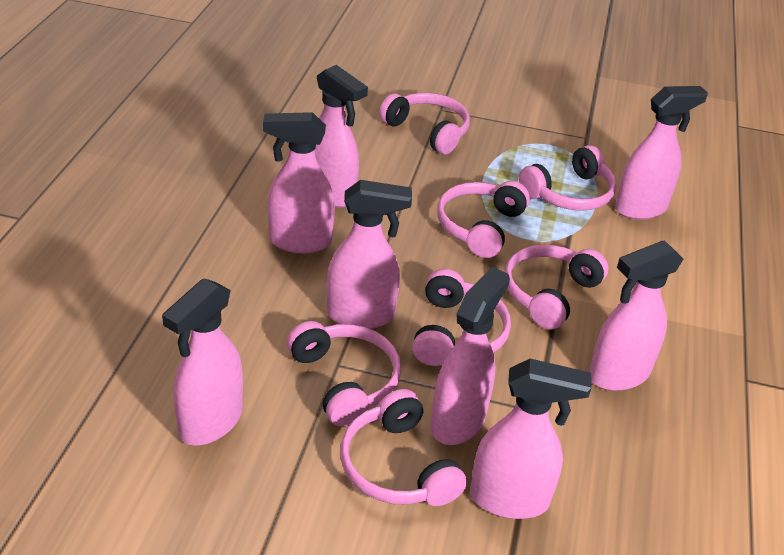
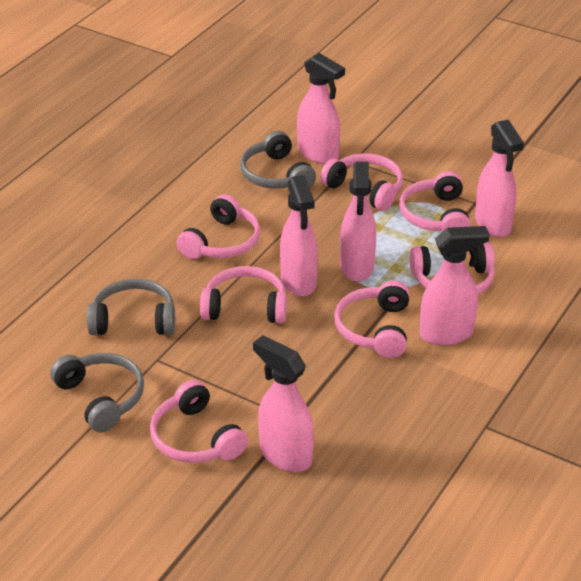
grey headphones: 0 -> 3
pink spray bottle: 8 -> 6

